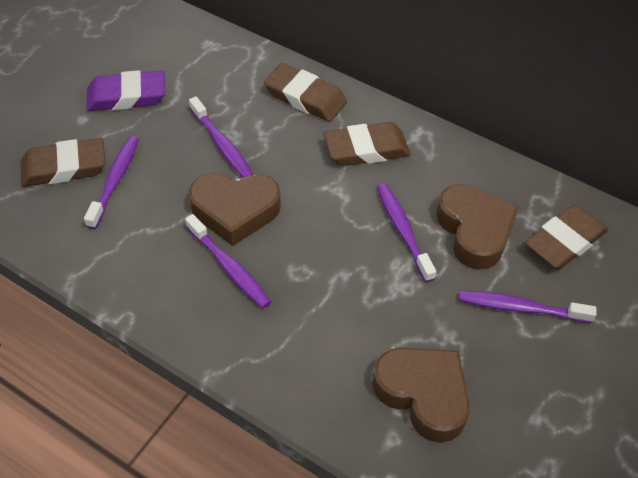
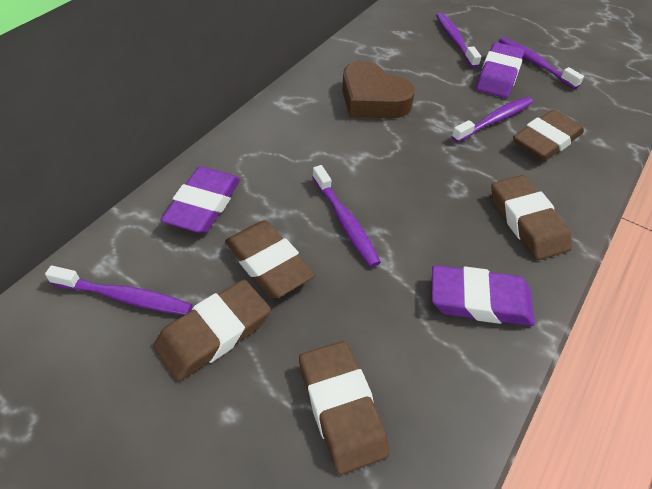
brown eraser: 4 -> 5
brown heart: 3 -> 1
purple eraser: 1 -> 3

